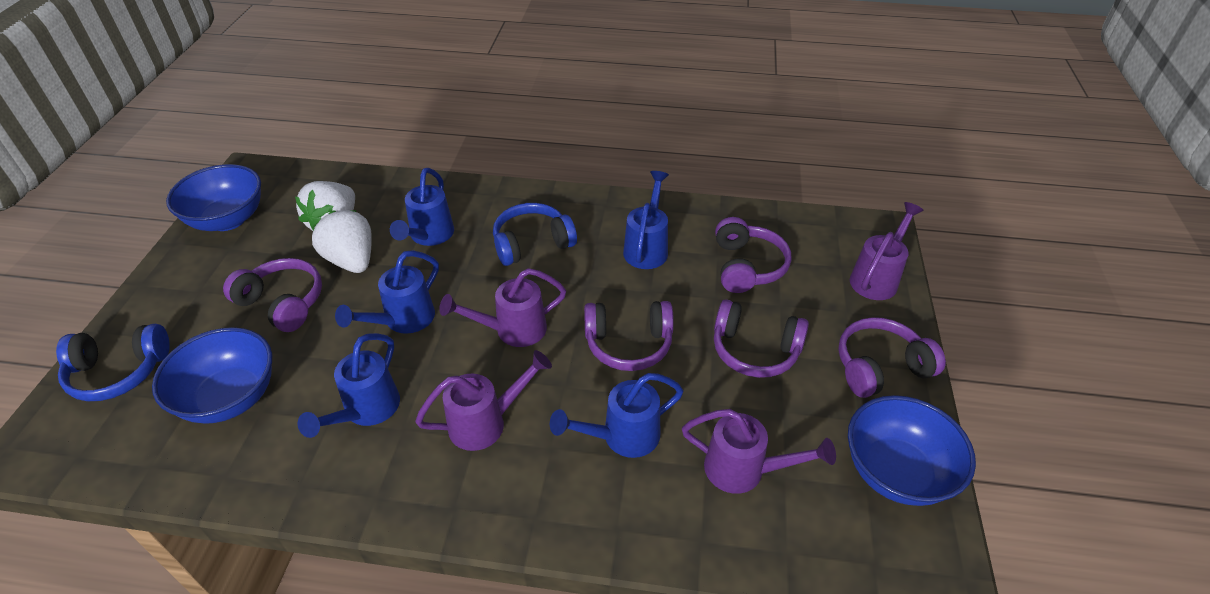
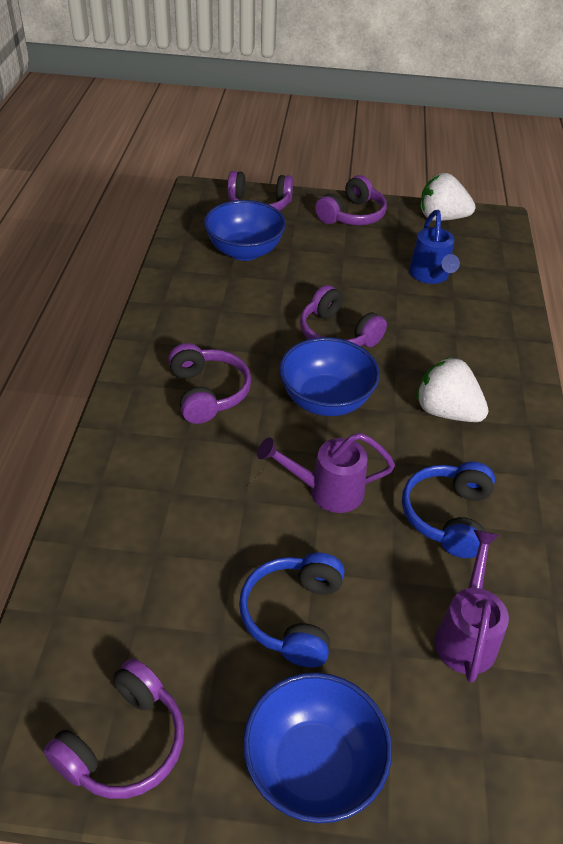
blue watering can: 5 -> 1
purple watering can: 4 -> 2

